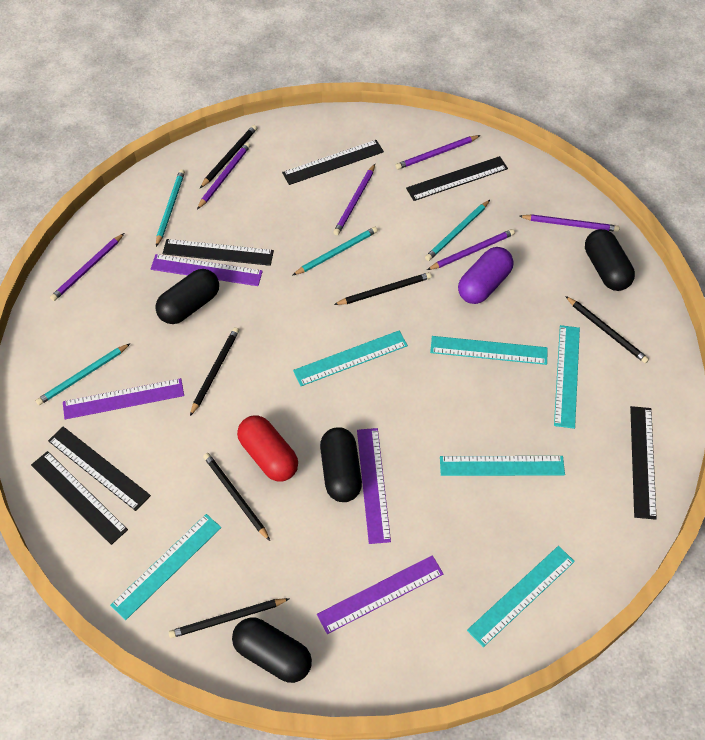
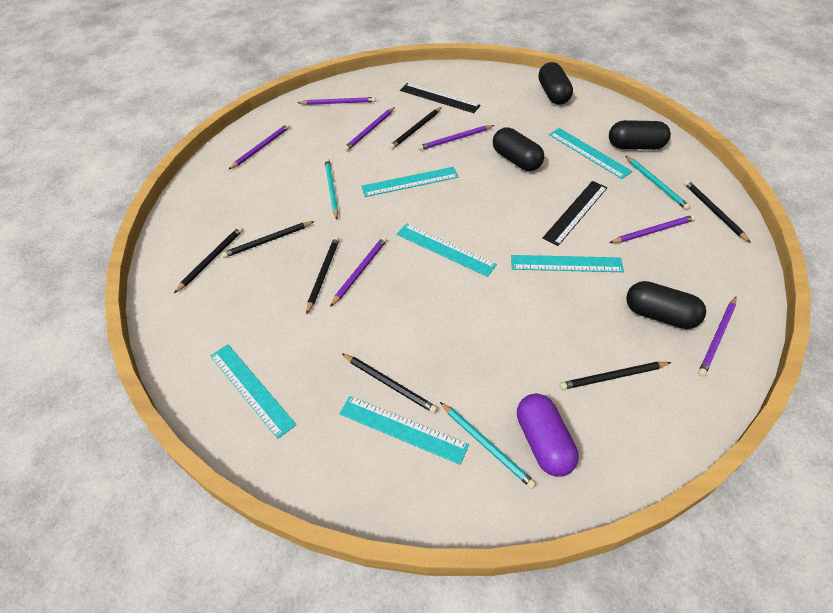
black pencil: 6 -> 7
black ruler: 6 -> 2
purple pencil: 6 -> 7
purple ruler: 4 -> 0
red capsule: 1 -> 0
turquoise pencil: 4 -> 3

